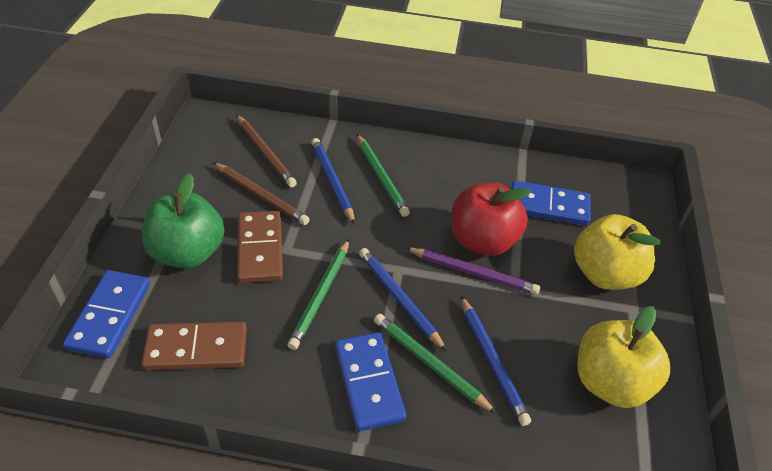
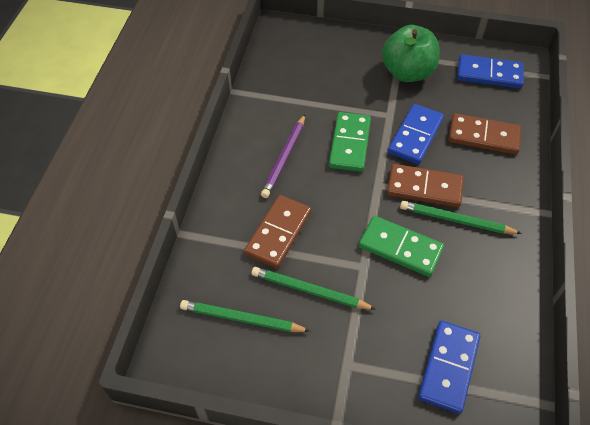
blue pencil: 3 -> 0
brown domino: 2 -> 3
brown pencil: 2 -> 0
green domino: 0 -> 2
red apple: 1 -> 0
yellow apple: 2 -> 0

